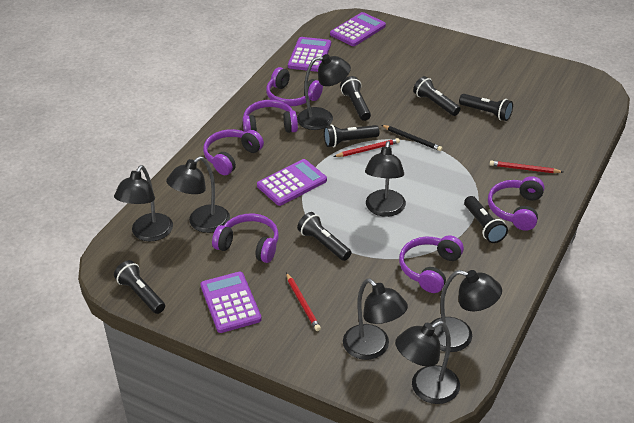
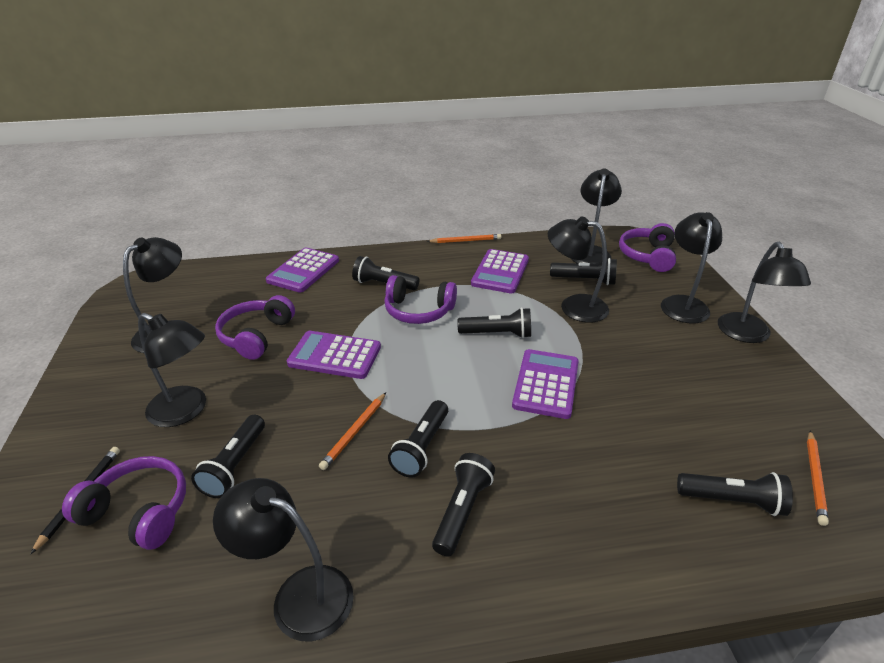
orange pencil: 0 -> 3
purple headphones: 6 -> 4
red pencil: 3 -> 0

